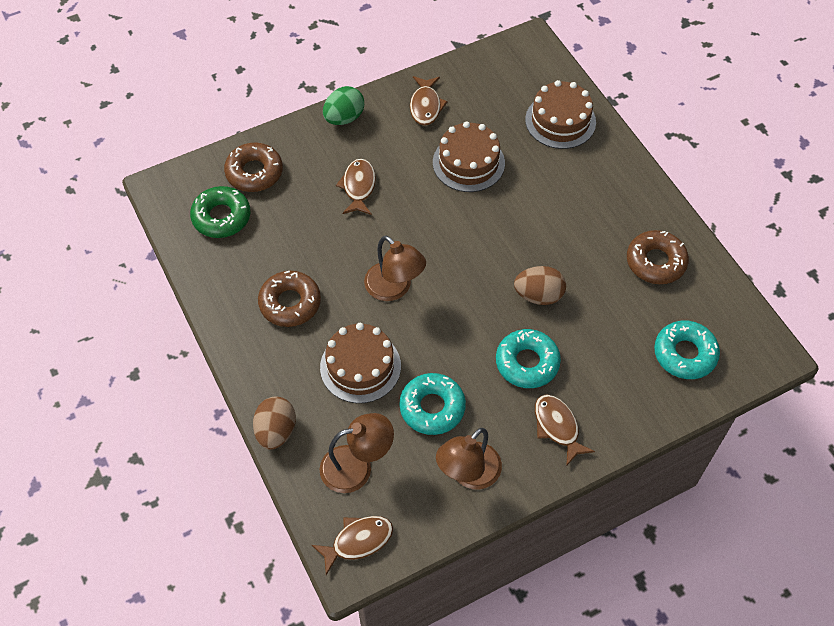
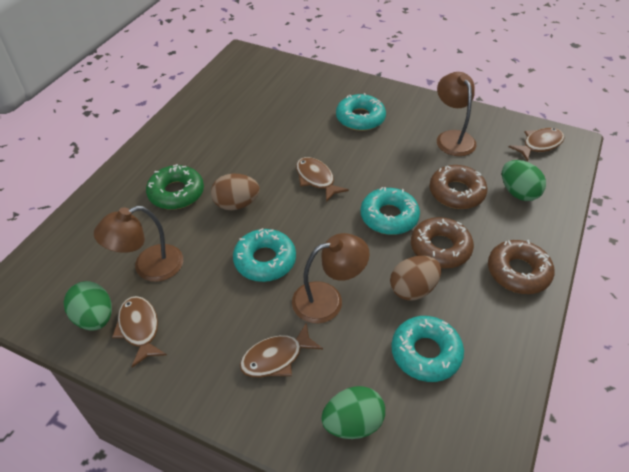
brown cake: 3 -> 0
green egg: 1 -> 3
turquoise donut: 3 -> 4

